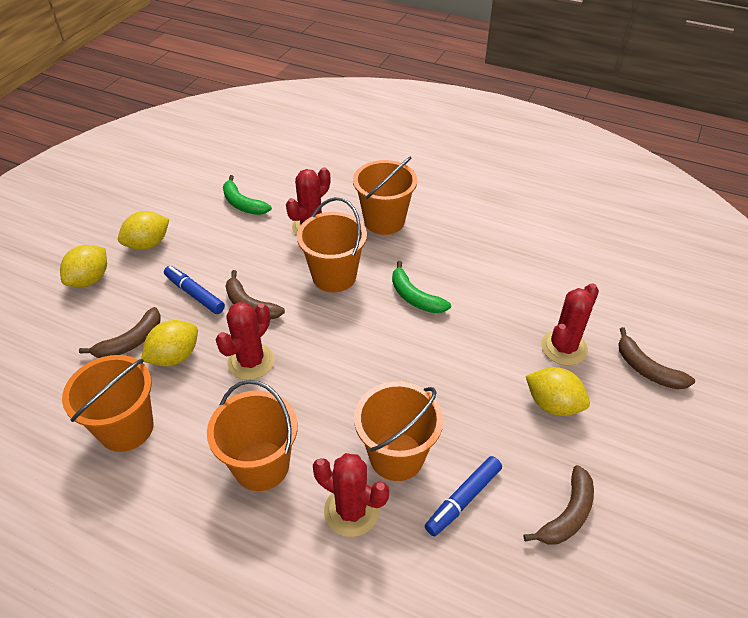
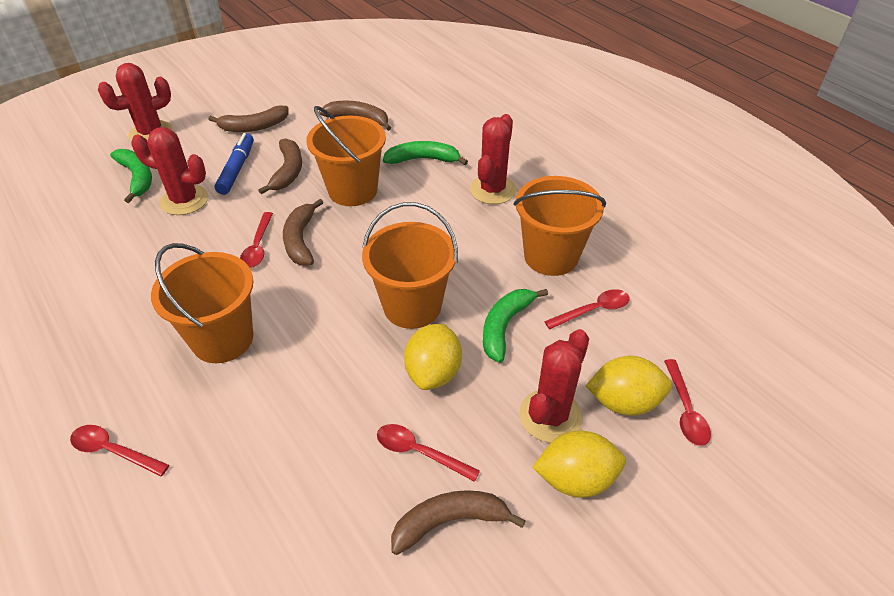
blue marker: 2 -> 1
brown banana: 4 -> 5
green banana: 2 -> 3
orange bucket: 5 -> 4
red spoon: 0 -> 5
yellow lemon: 4 -> 3

